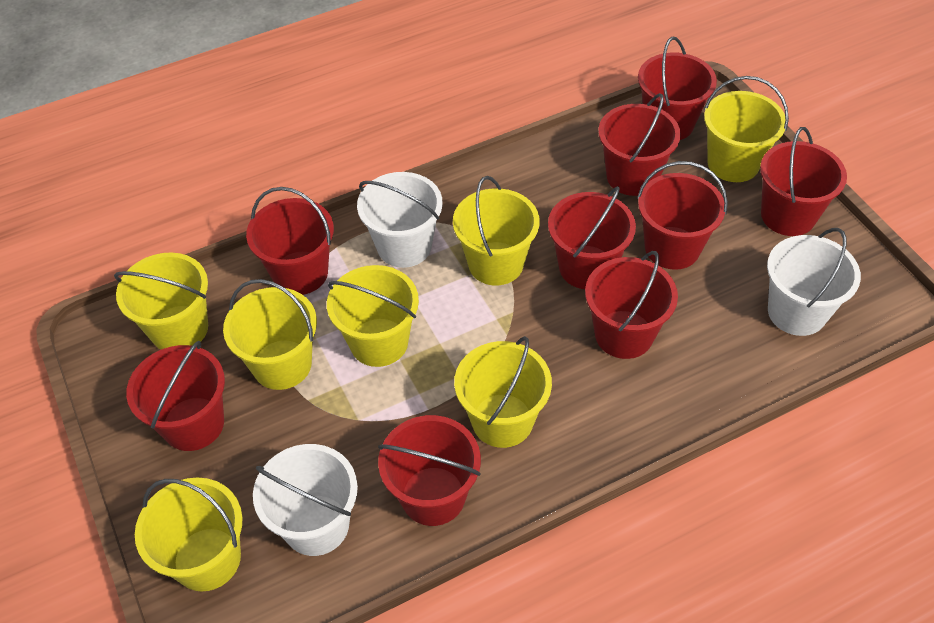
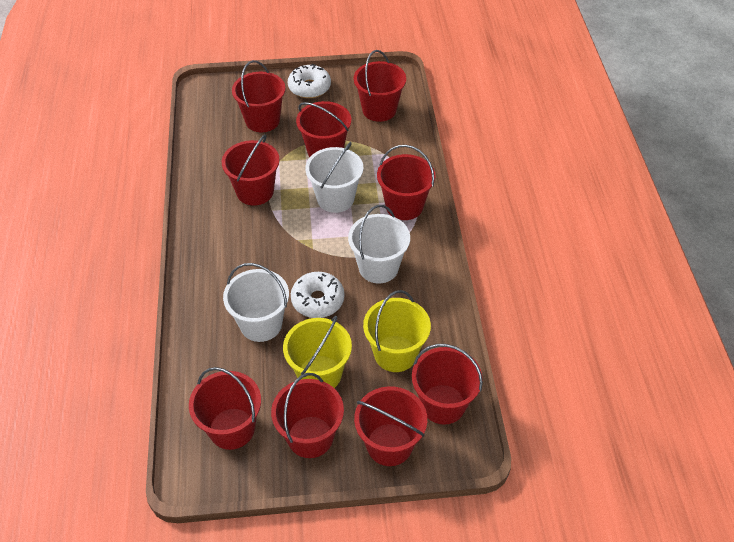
white donut: 0 -> 2
yellow bucket: 7 -> 2

